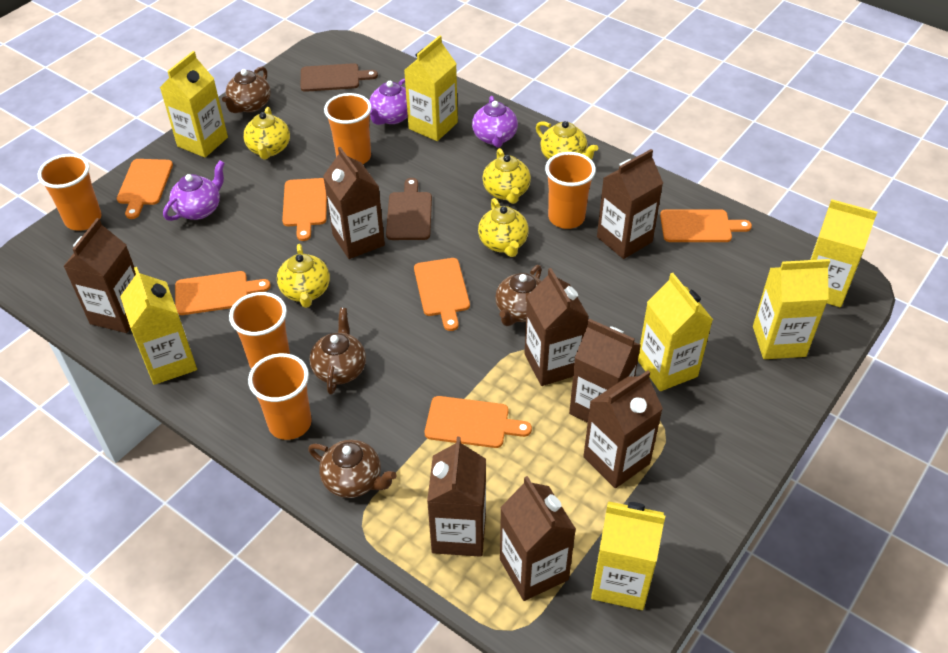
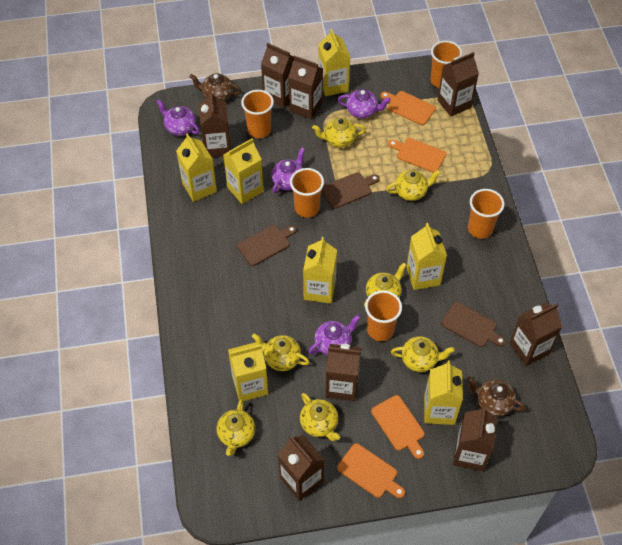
brown cutting board: 2 -> 3
brown teapot: 4 -> 2
orange cutting board: 6 -> 4
purple teapot: 3 -> 4
yellow teapot: 5 -> 7

